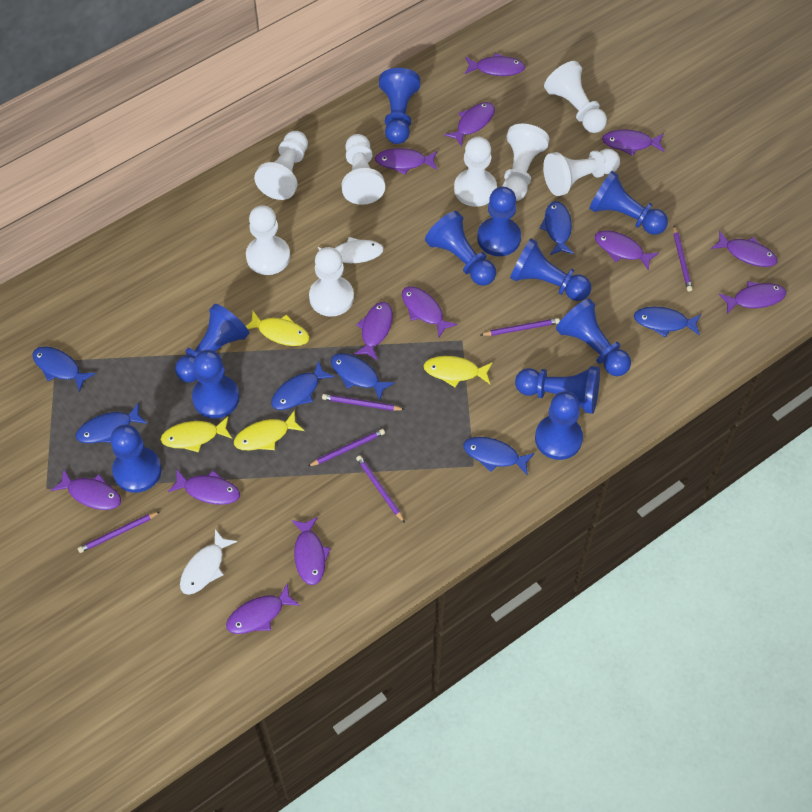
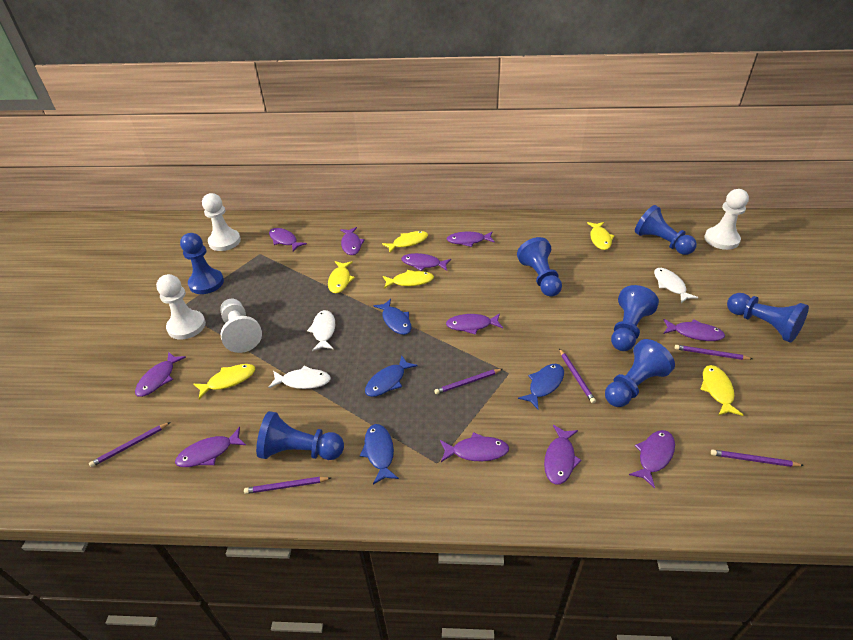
blue fish: 7 -> 4
blue pawn: 11 -> 7
purple fish: 13 -> 11
white fish: 2 -> 3
white pawn: 8 -> 4
yellow fish: 4 -> 6

